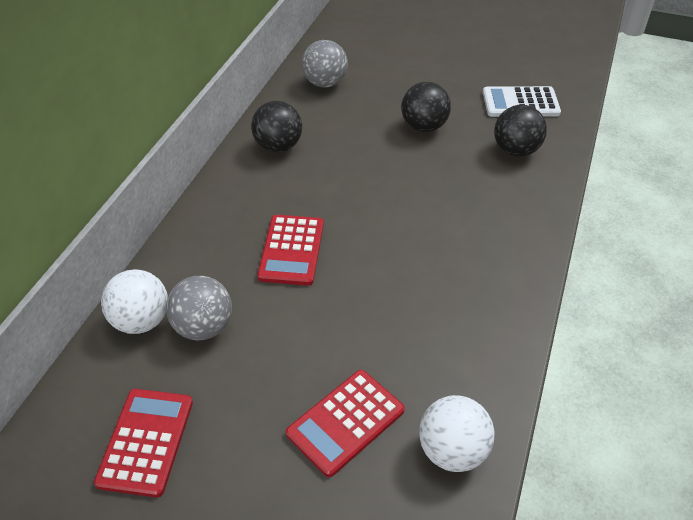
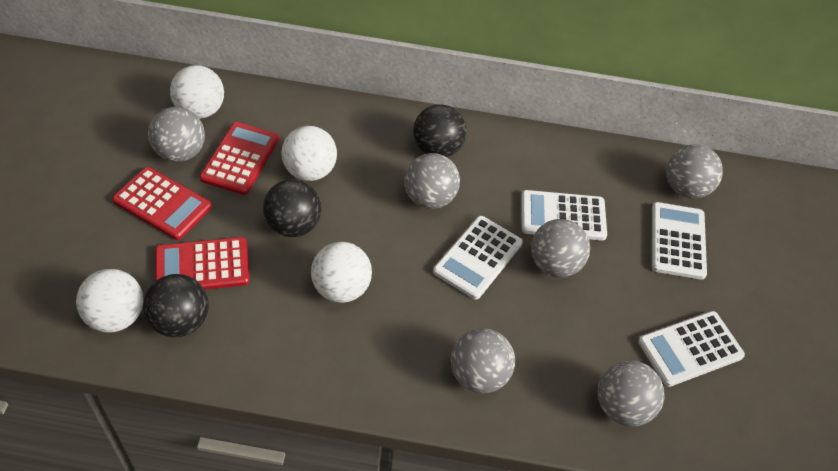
grey ball: 2 -> 6
white ball: 2 -> 4
white calculator: 1 -> 4

